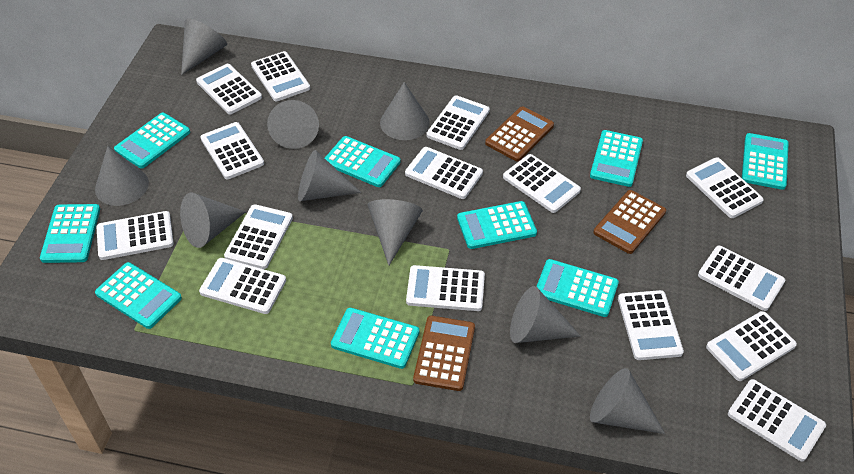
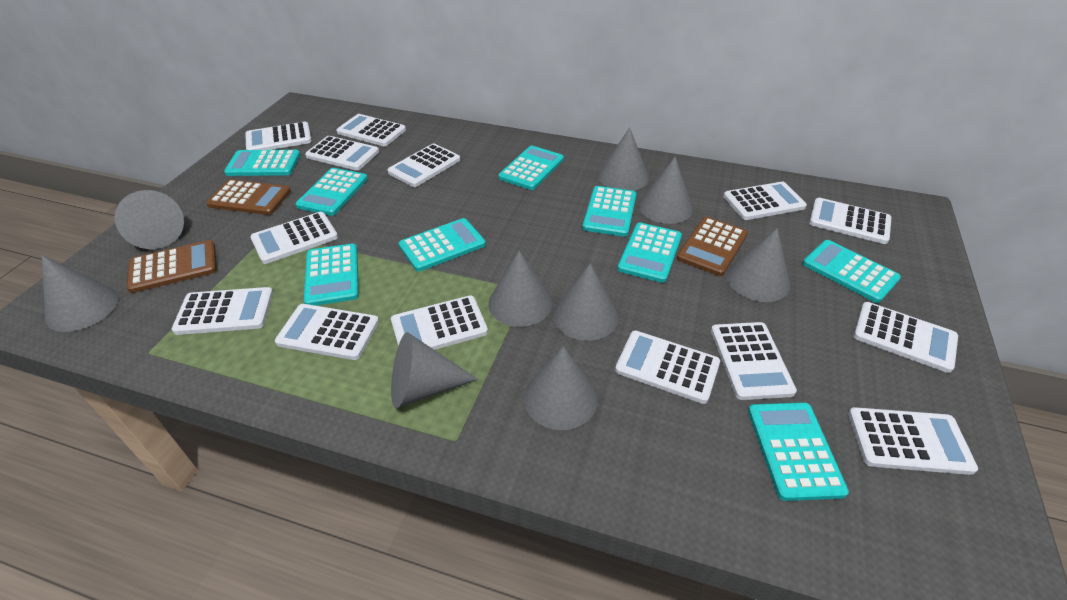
white calculator: 15 -> 14

